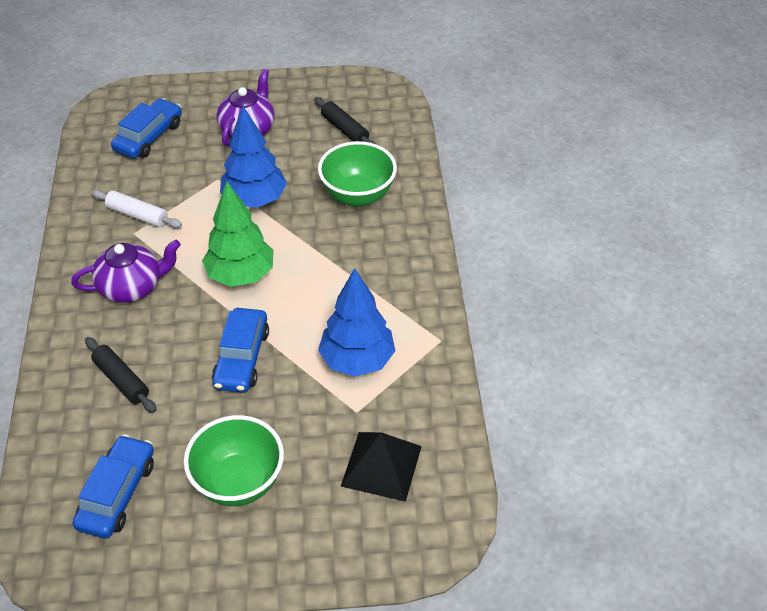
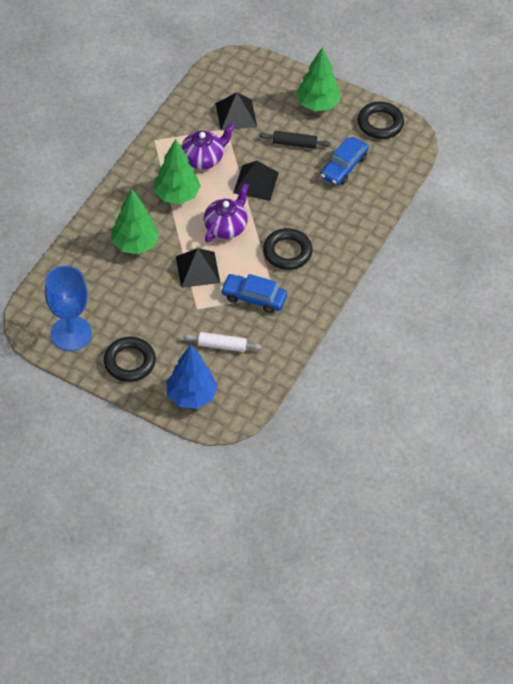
black pyramid: 1 -> 3
black ring: 0 -> 3
black rolling pin: 2 -> 1
blue car: 3 -> 2
blue goblet: 0 -> 1
blue tree: 2 -> 1
green bowl: 2 -> 0
green tree: 1 -> 3

